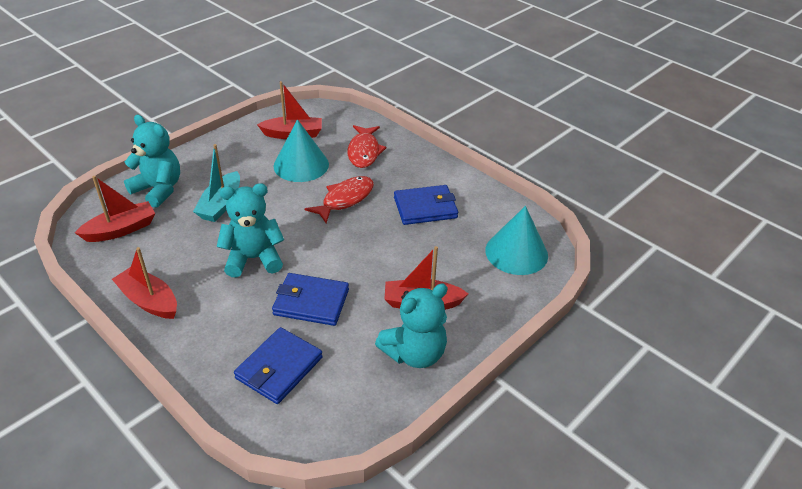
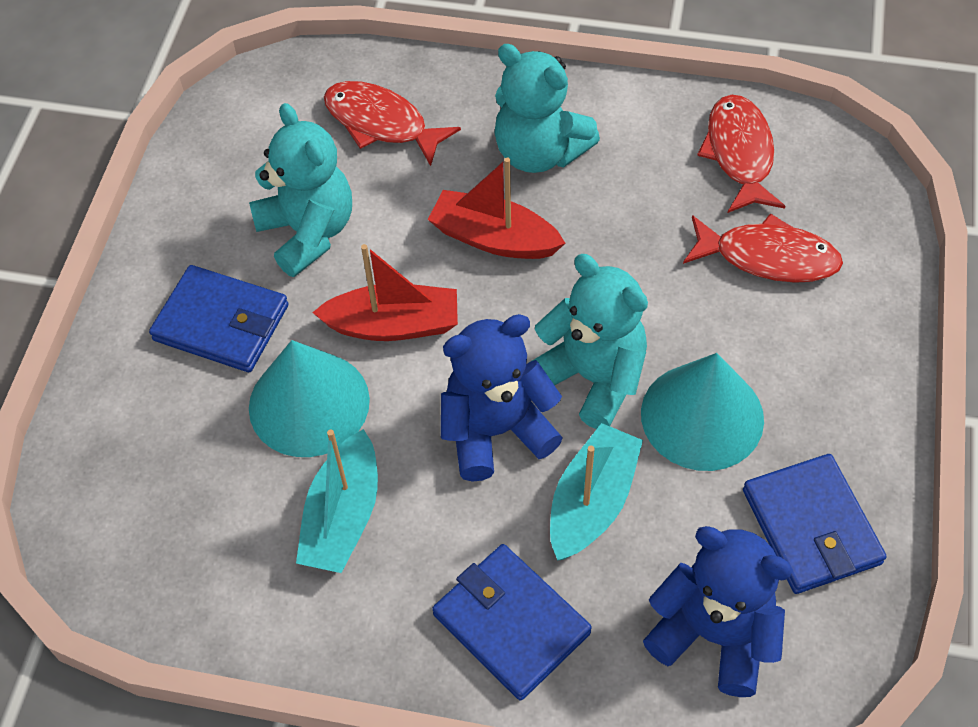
blue teddy bear: 0 -> 2
red boat: 4 -> 2
red fish: 2 -> 3
turquoise boat: 1 -> 2

